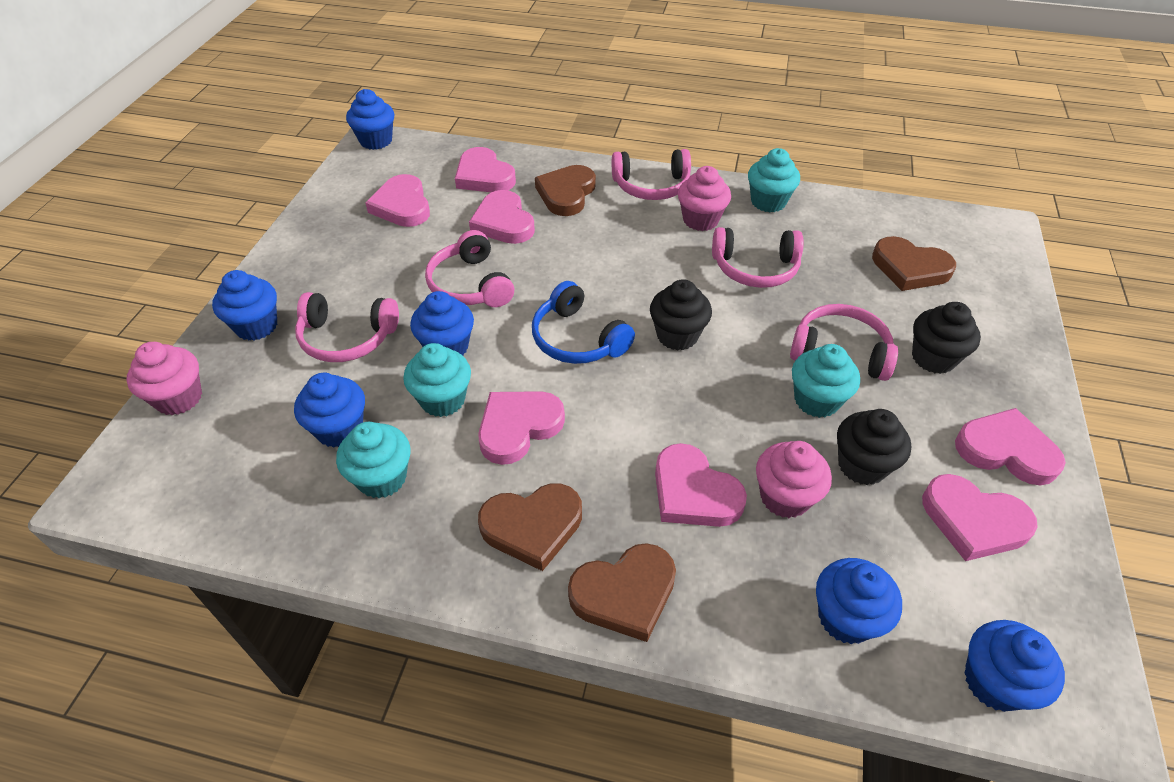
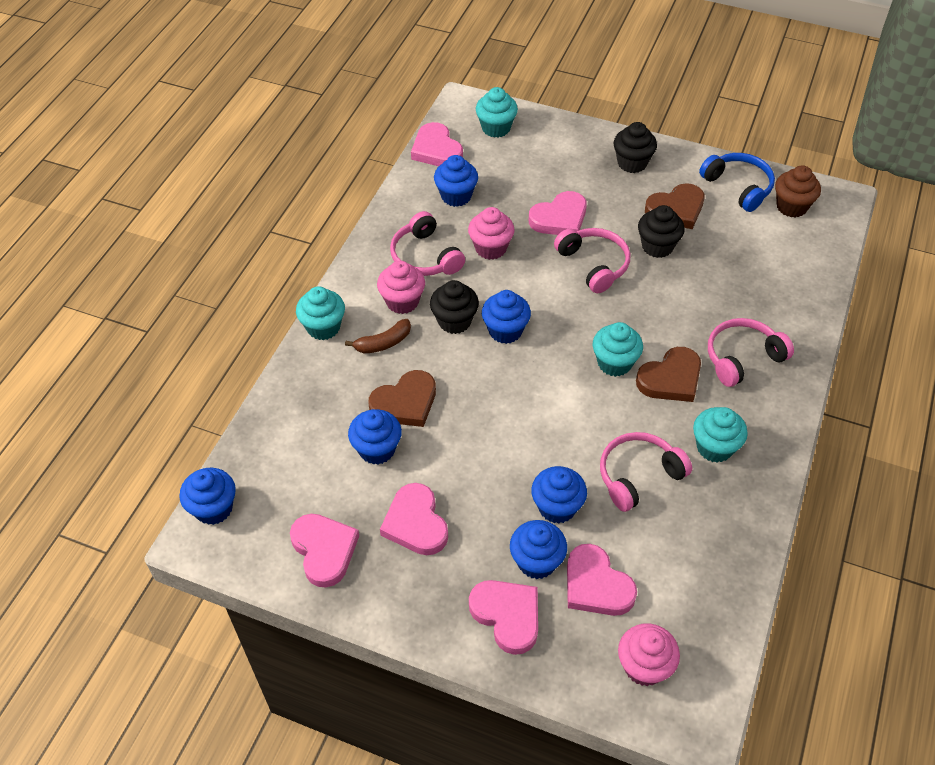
brown banana: 0 -> 1
brown cupcake: 0 -> 1
brown heart: 4 -> 3
pink headphones: 5 -> 4
pink heart: 7 -> 6

